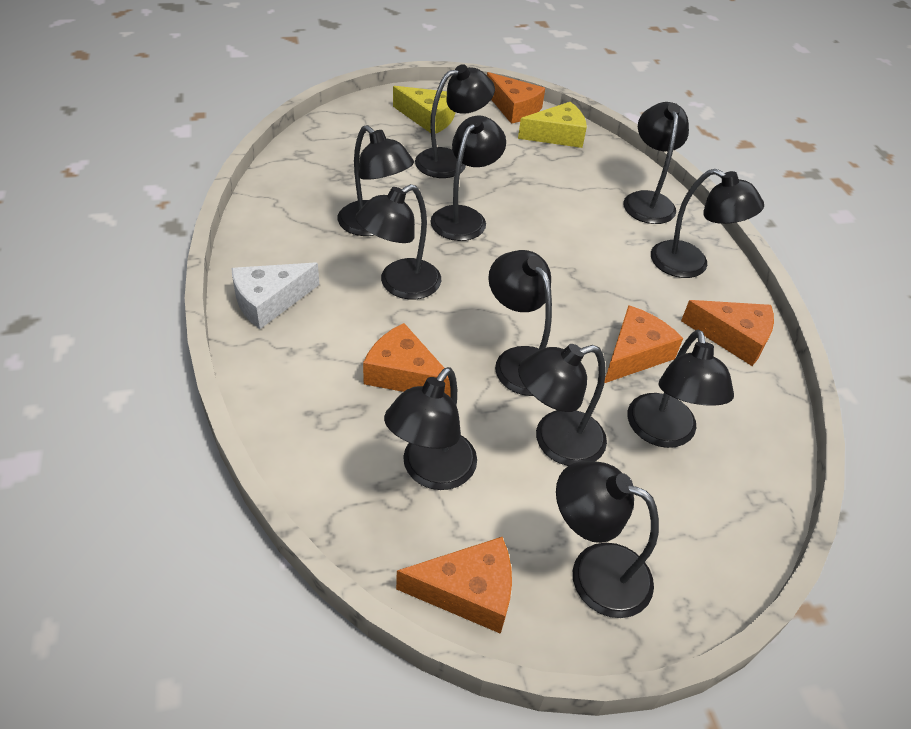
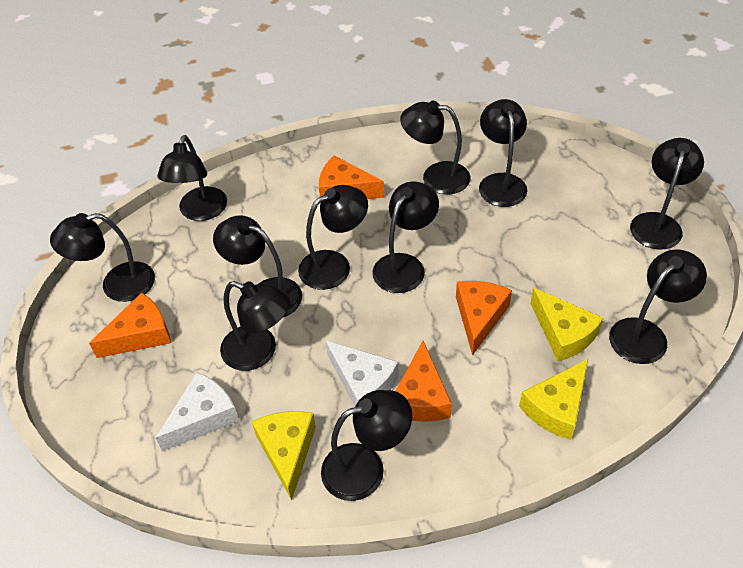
orange cheese: 5 -> 4
white cheese: 1 -> 2
yellow cheese: 2 -> 3

